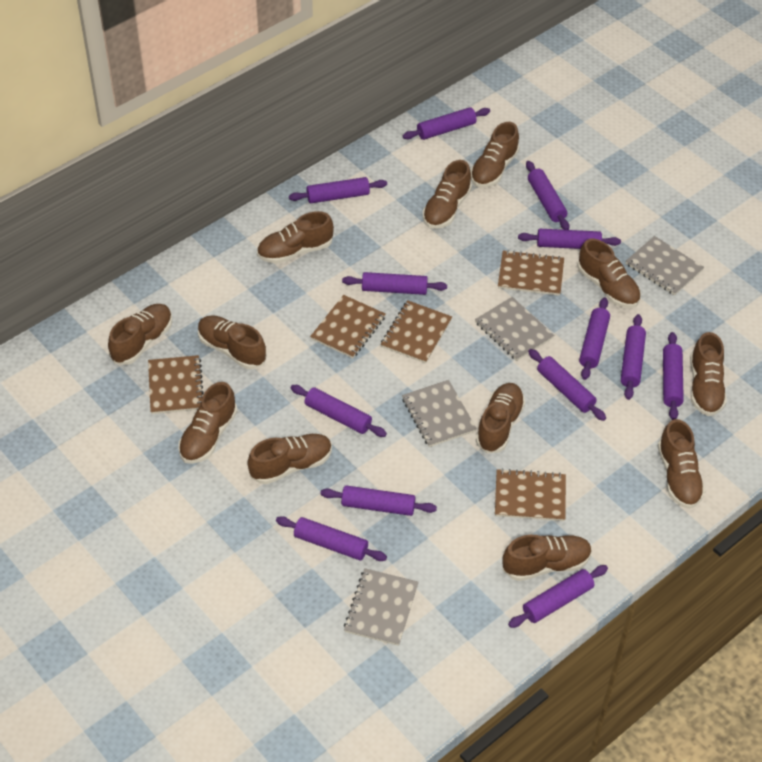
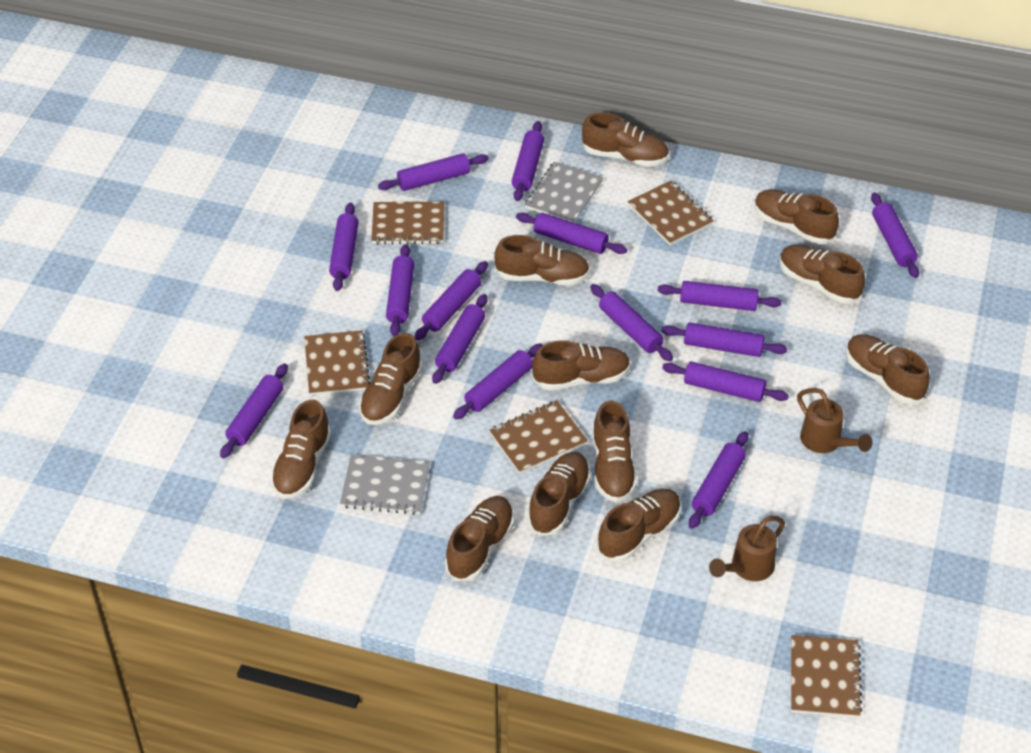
brown watering can: 0 -> 2
grey notebook: 4 -> 2
purple rolling pin: 13 -> 15

